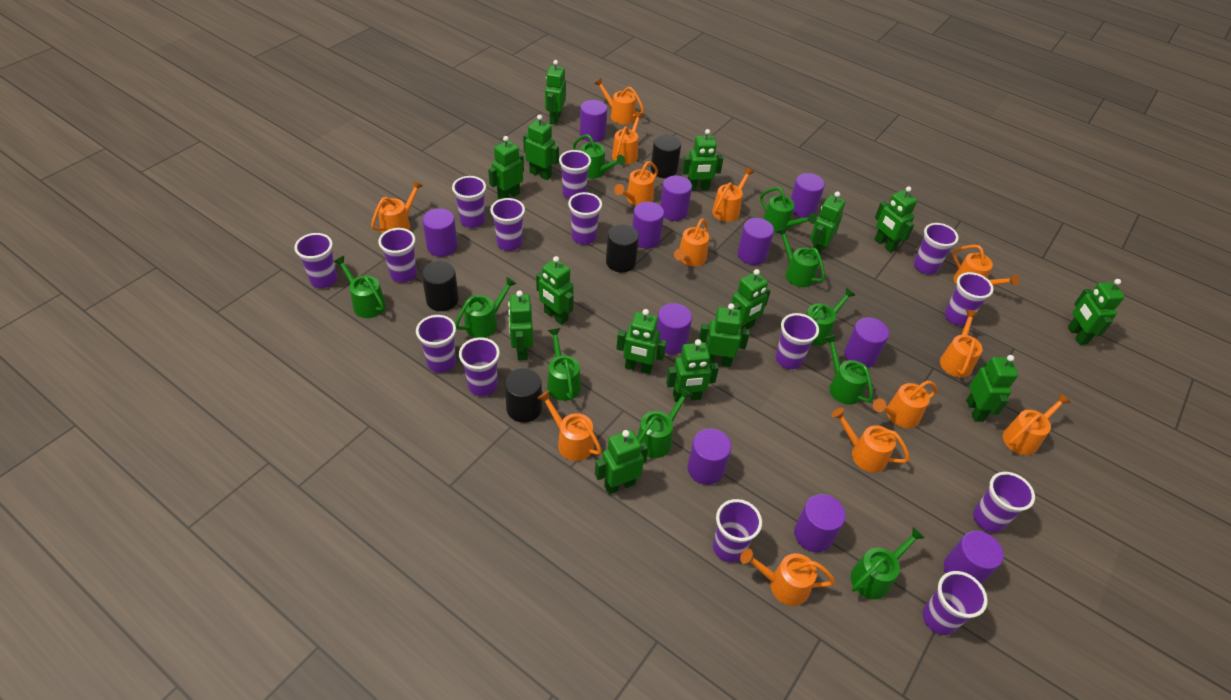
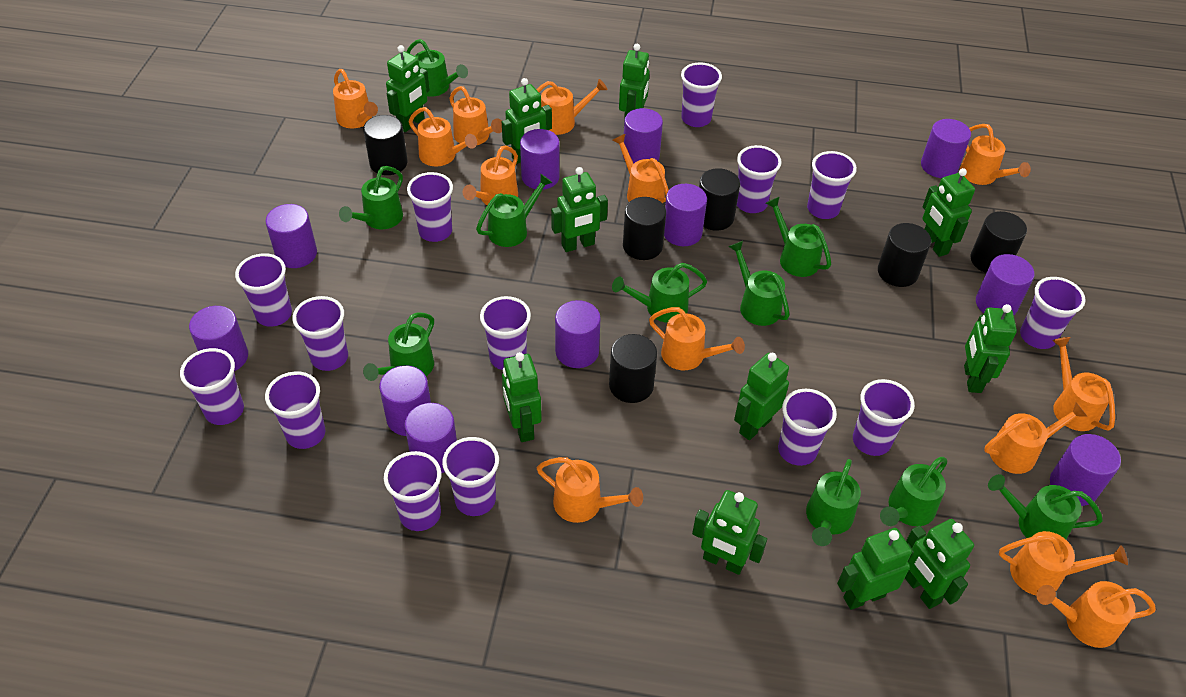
black cylinder: 4 -> 6
green robot: 15 -> 11

